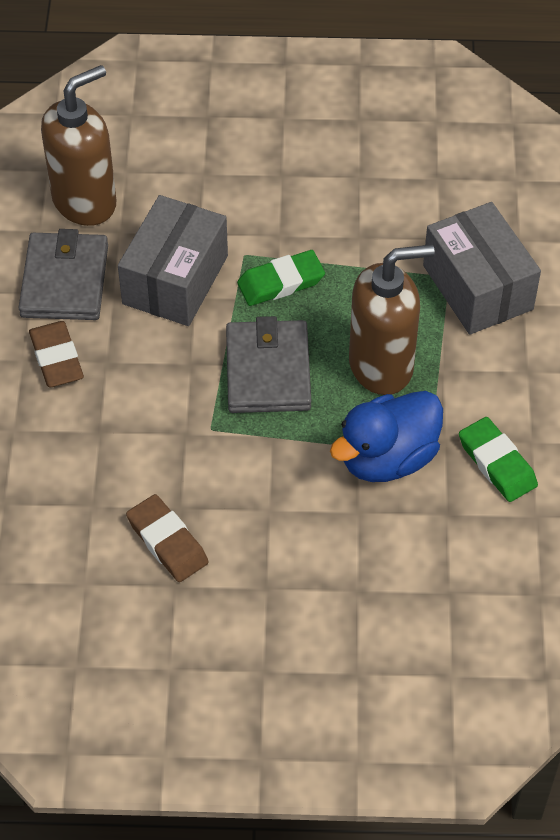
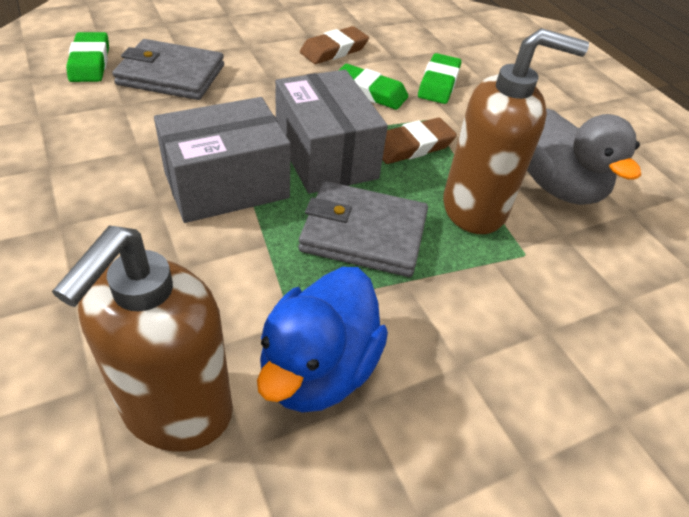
green eraser: 2 -> 3
grey duck: 0 -> 1

